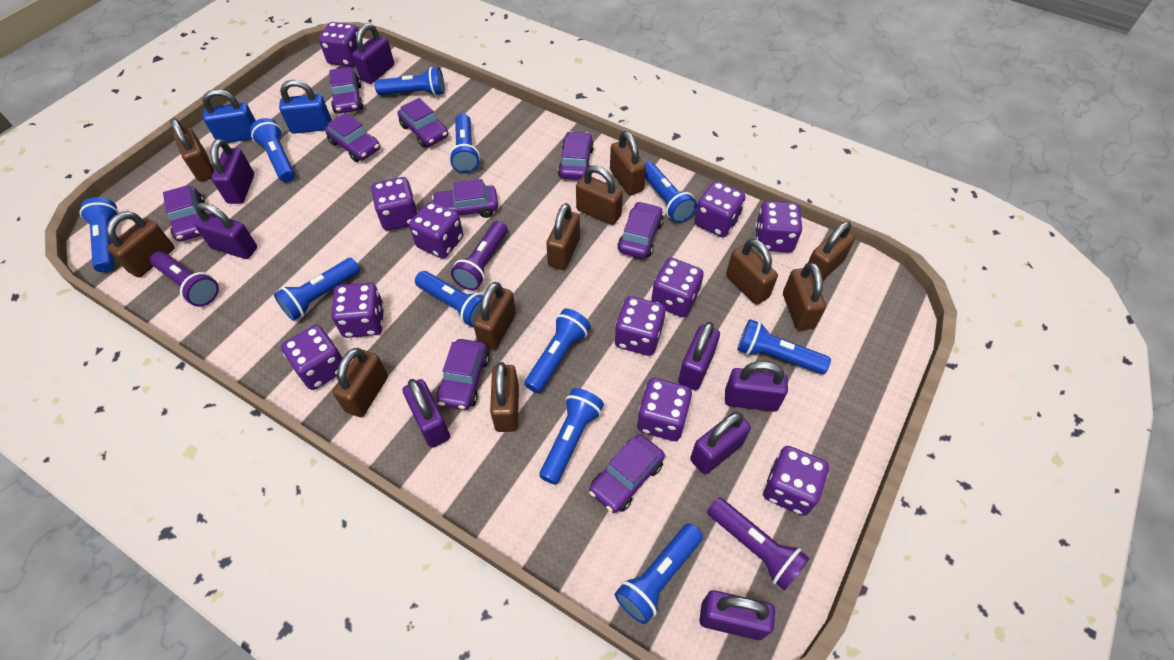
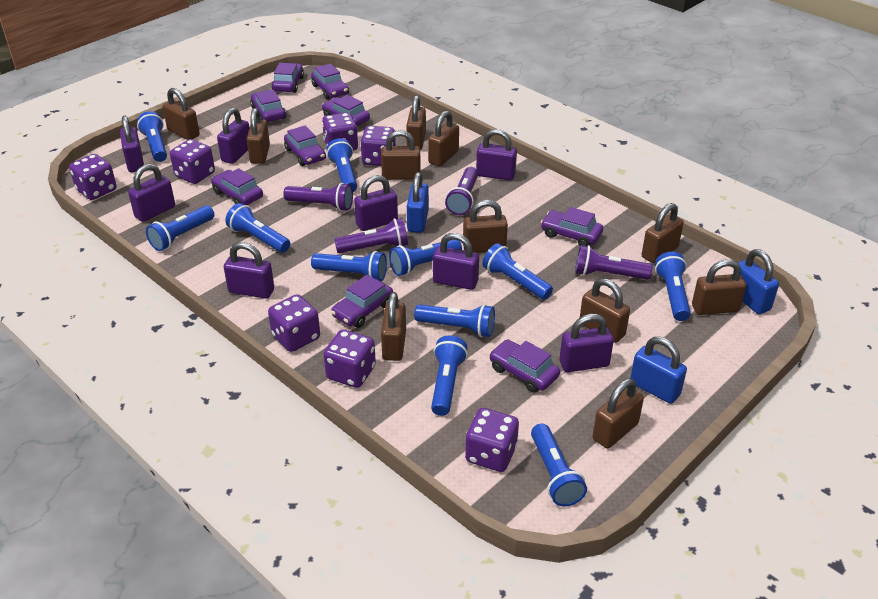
blue padlock: 2 -> 3
purple dice: 11 -> 7
purple flashlight: 3 -> 4

